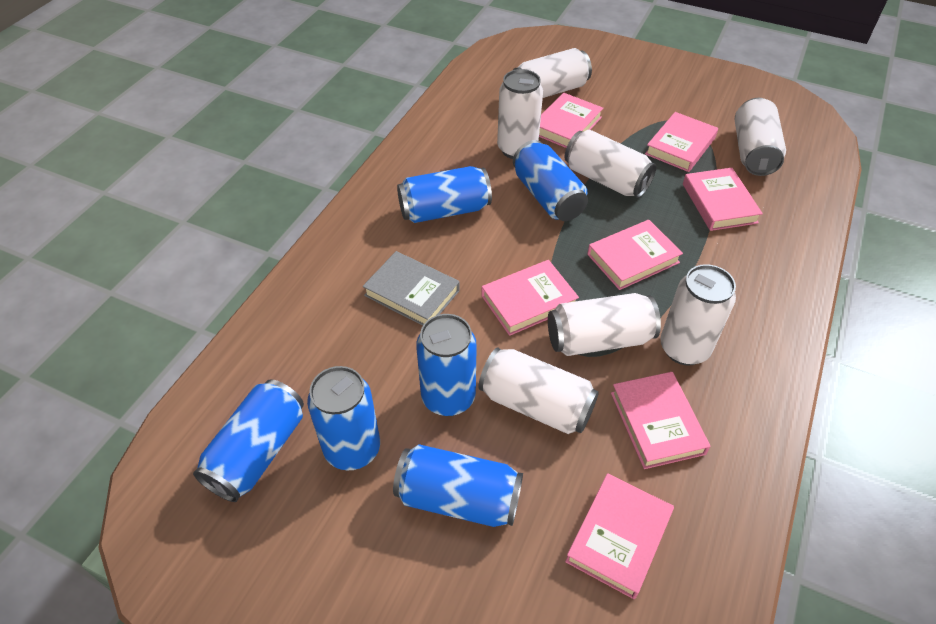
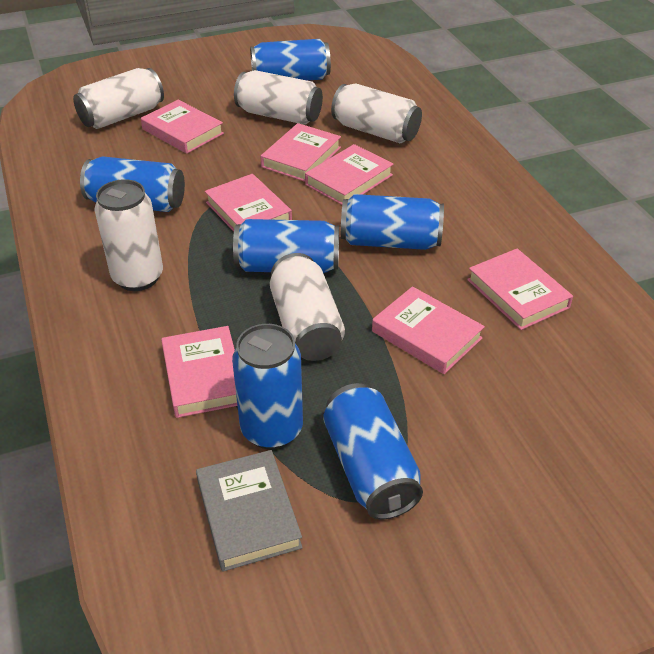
white can: 7 -> 5

